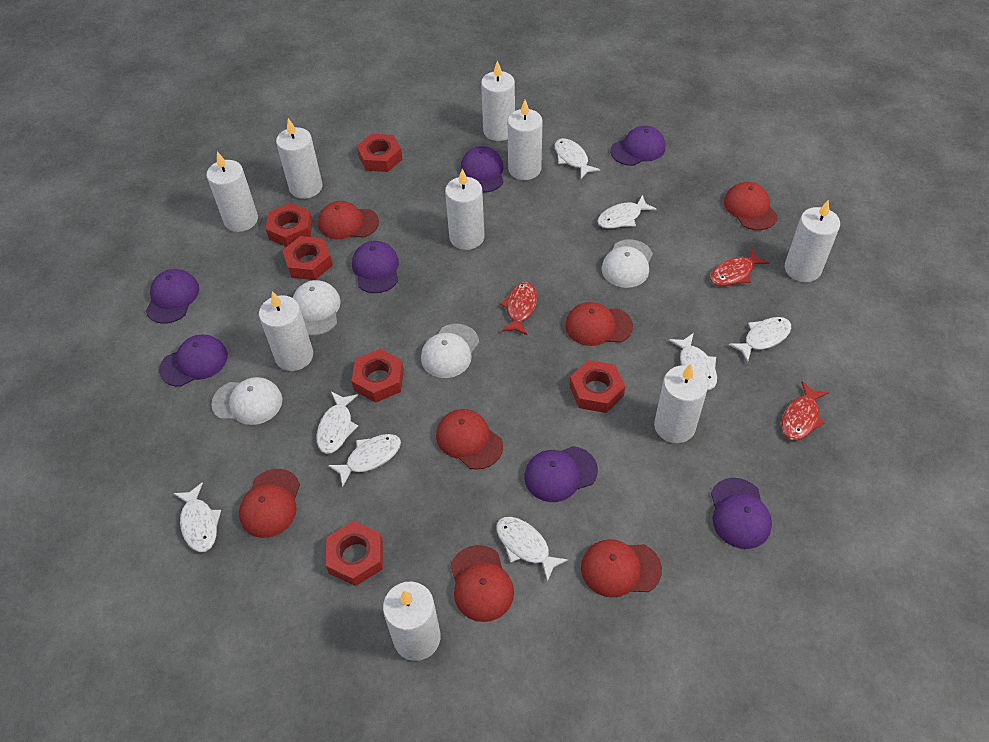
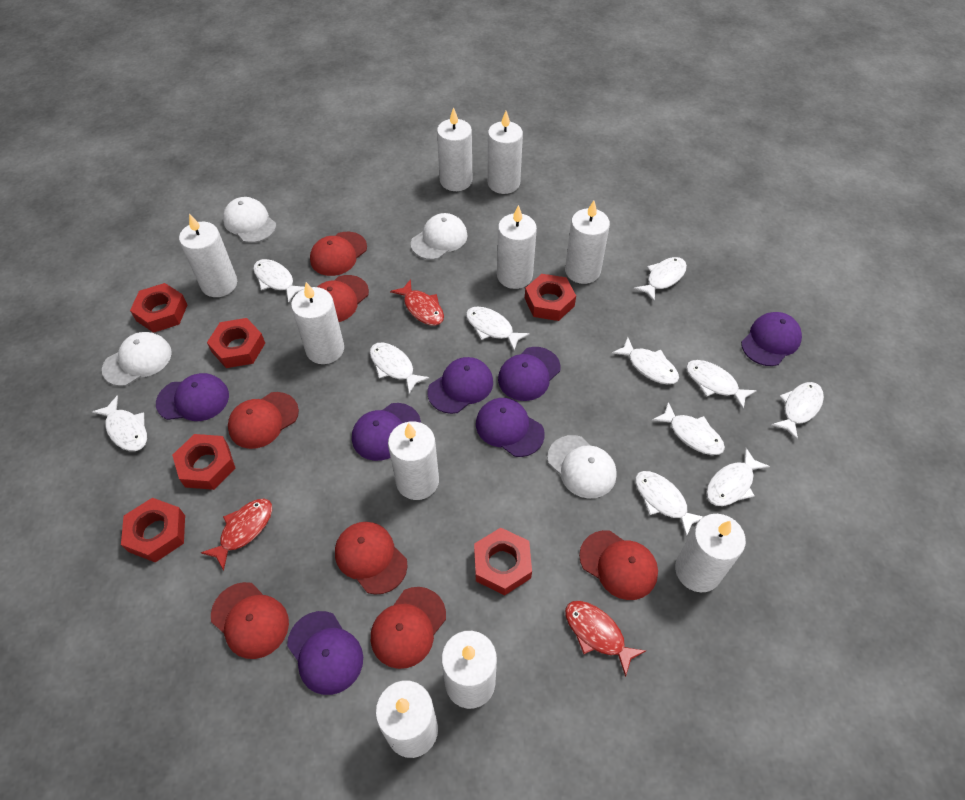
white candle: 9 -> 10
white fish: 8 -> 11

